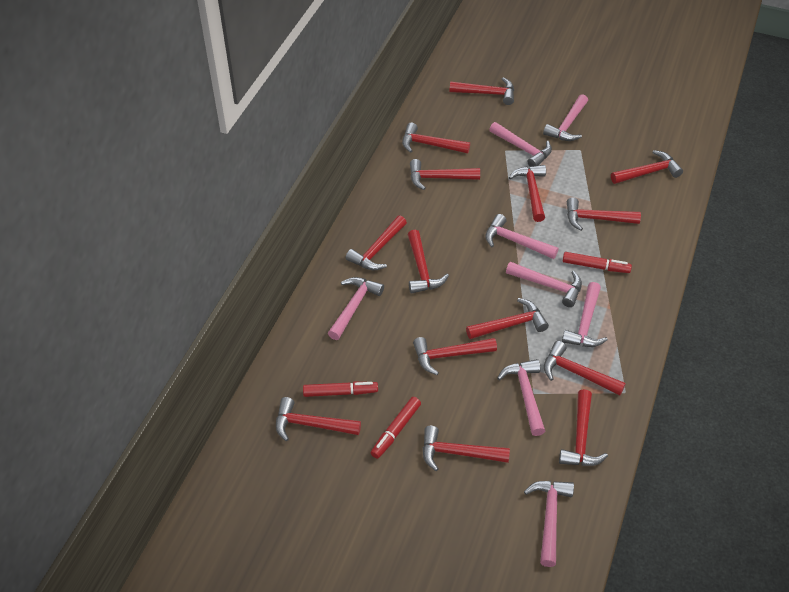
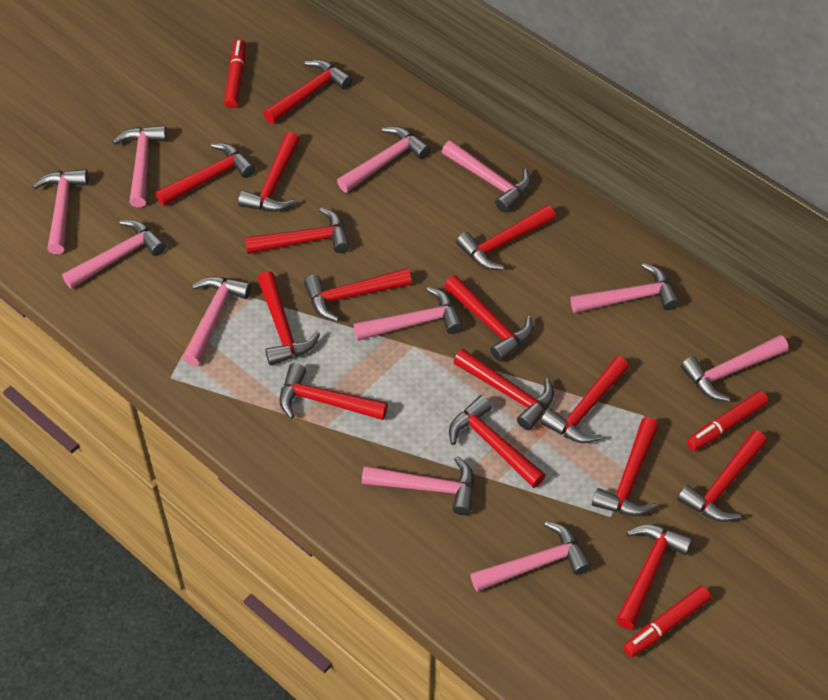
pink hammer: 8 -> 11
red hammer: 14 -> 15

